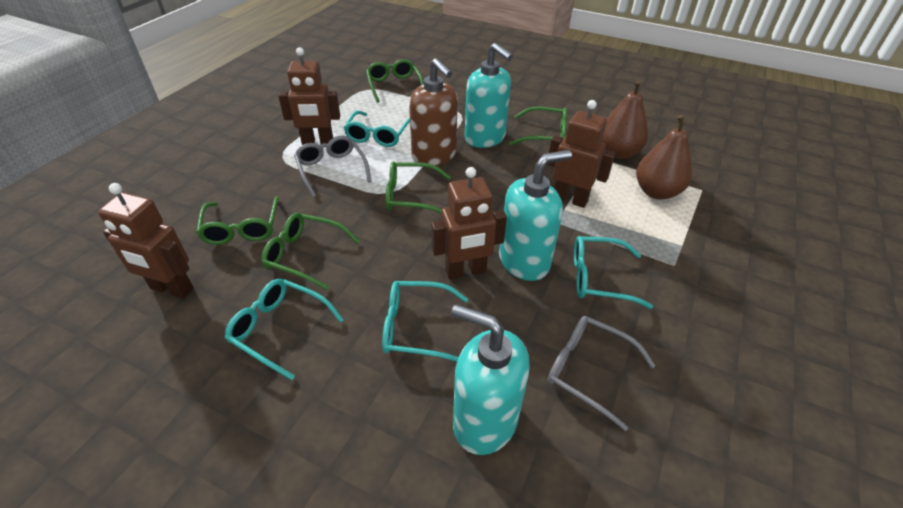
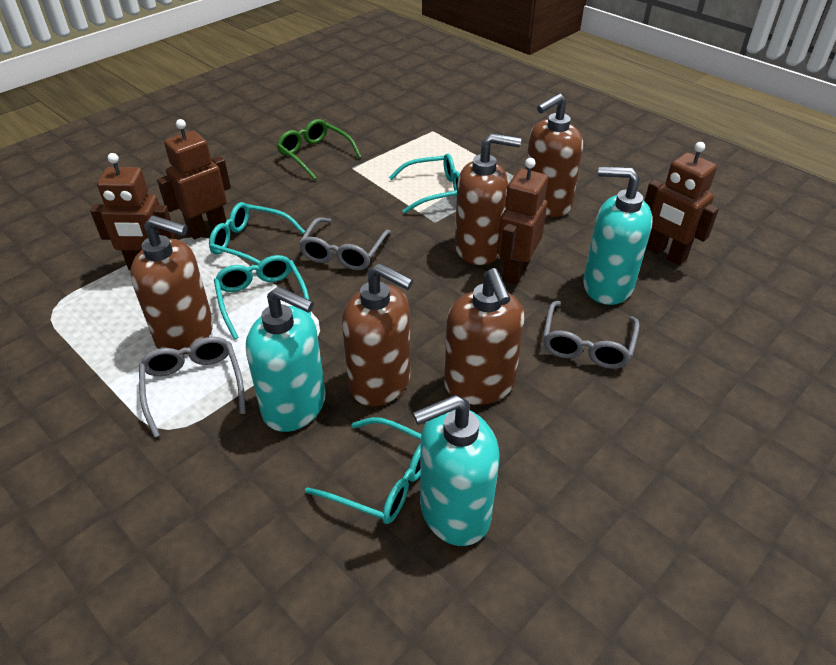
brown pear: 2 -> 0
brown soap dispenser: 1 -> 5
green glasses: 5 -> 1
grey glasses: 2 -> 3

